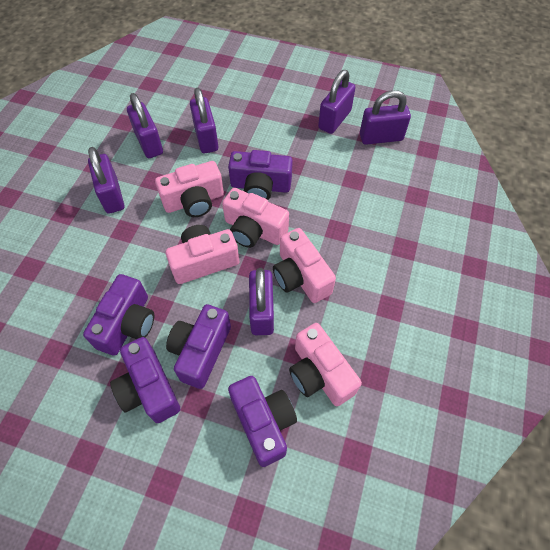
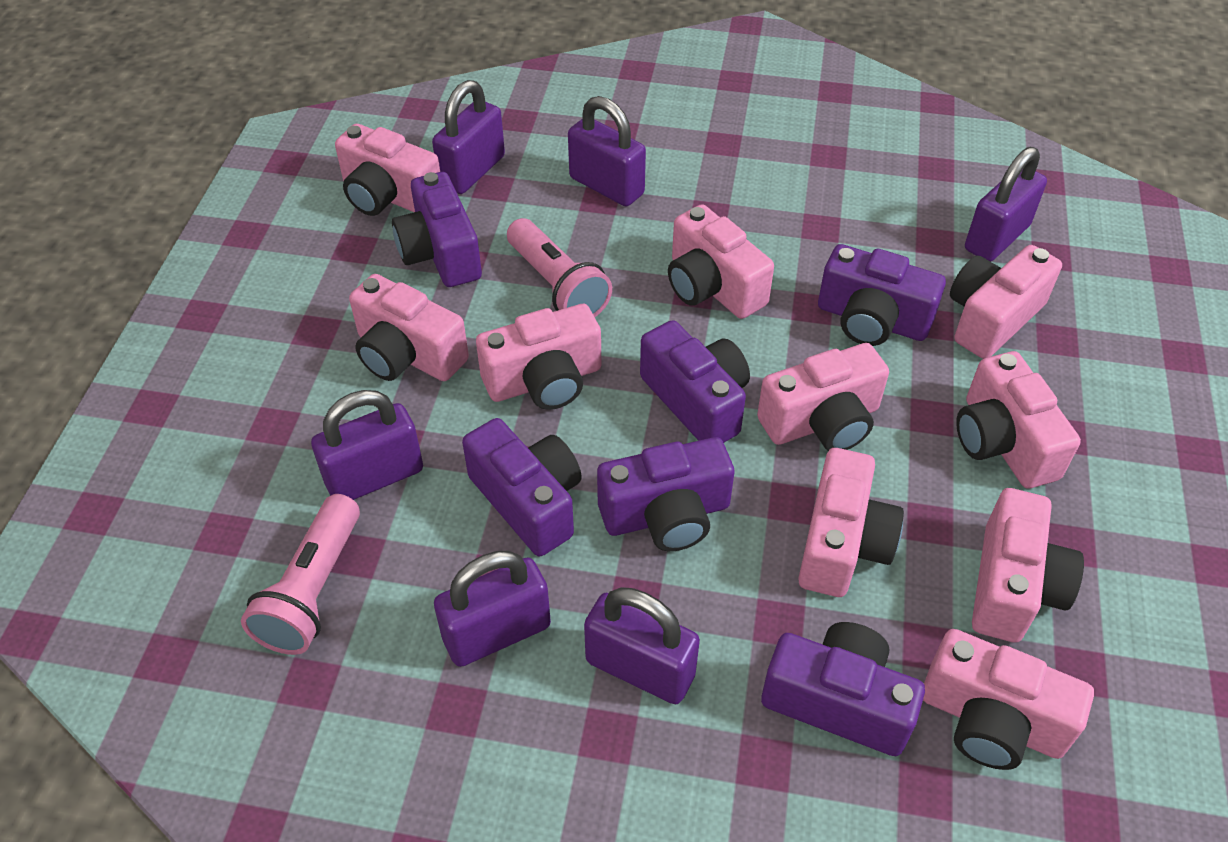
pink camera: 5 -> 10
pink flashlight: 0 -> 2
purple camera: 5 -> 6

